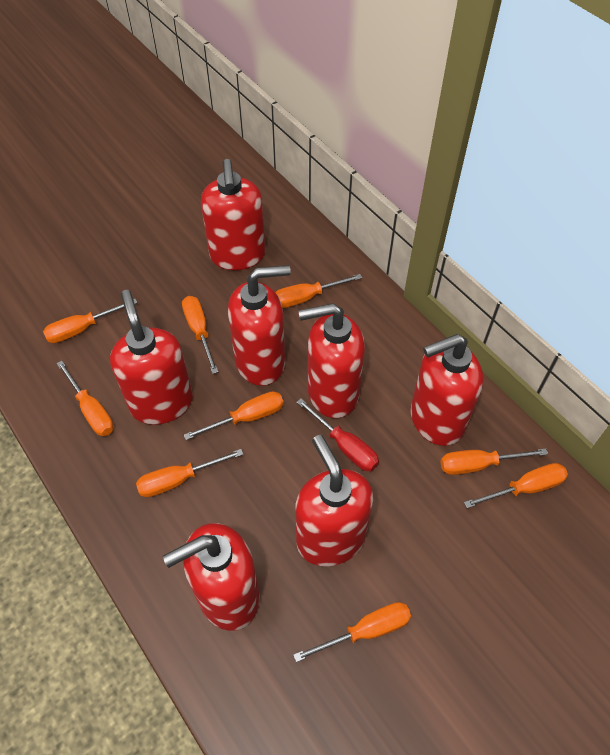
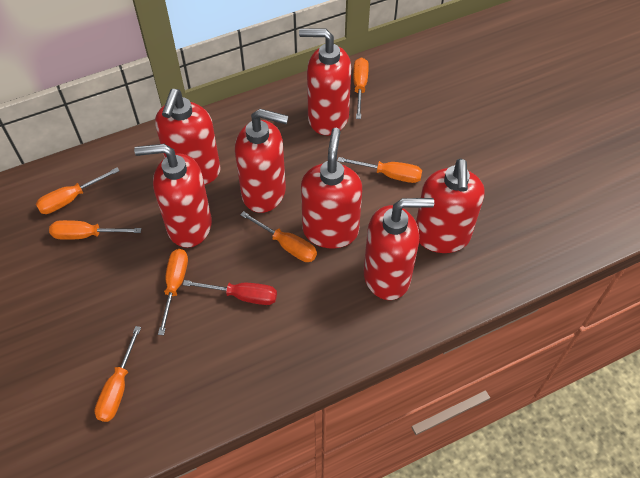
orange screwdriver: 9 -> 7

